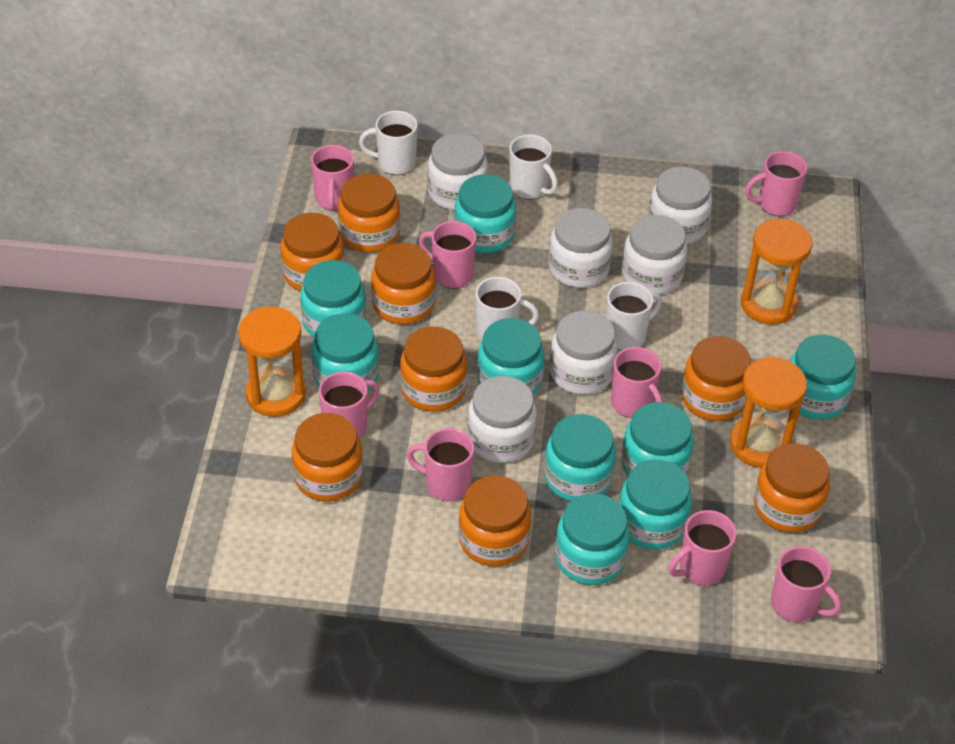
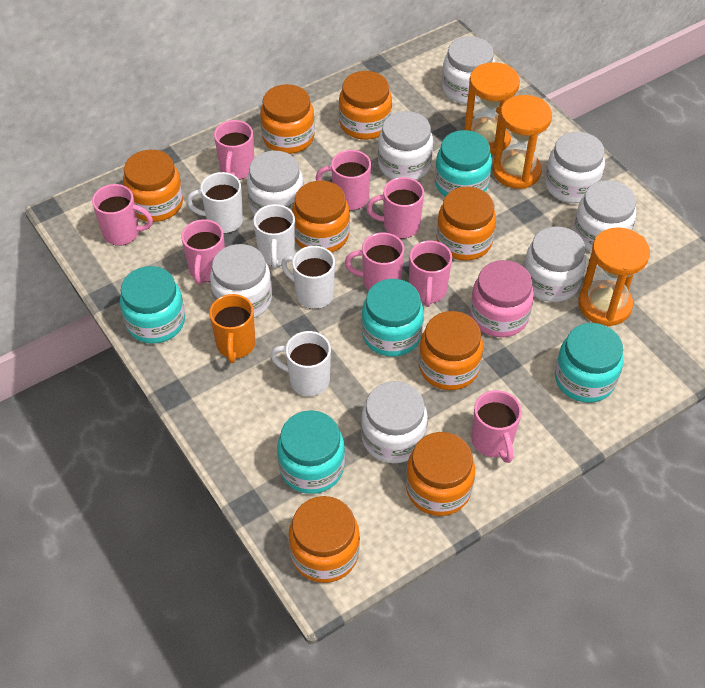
orange mug: 0 -> 1
pink jar: 0 -> 1
turquoise jar: 9 -> 5
white jar: 6 -> 8

